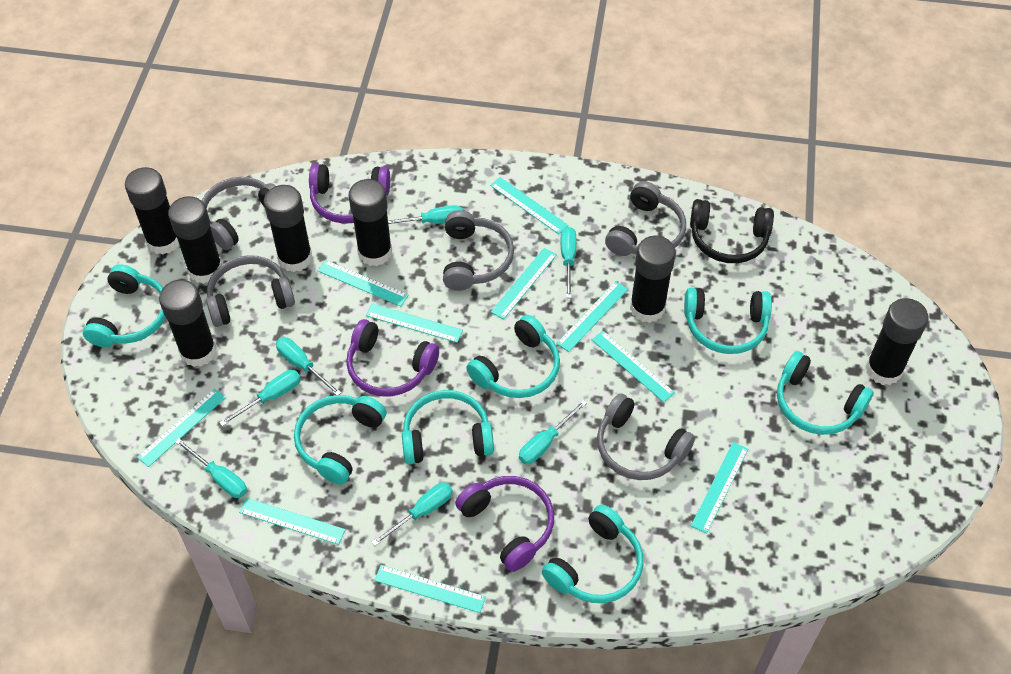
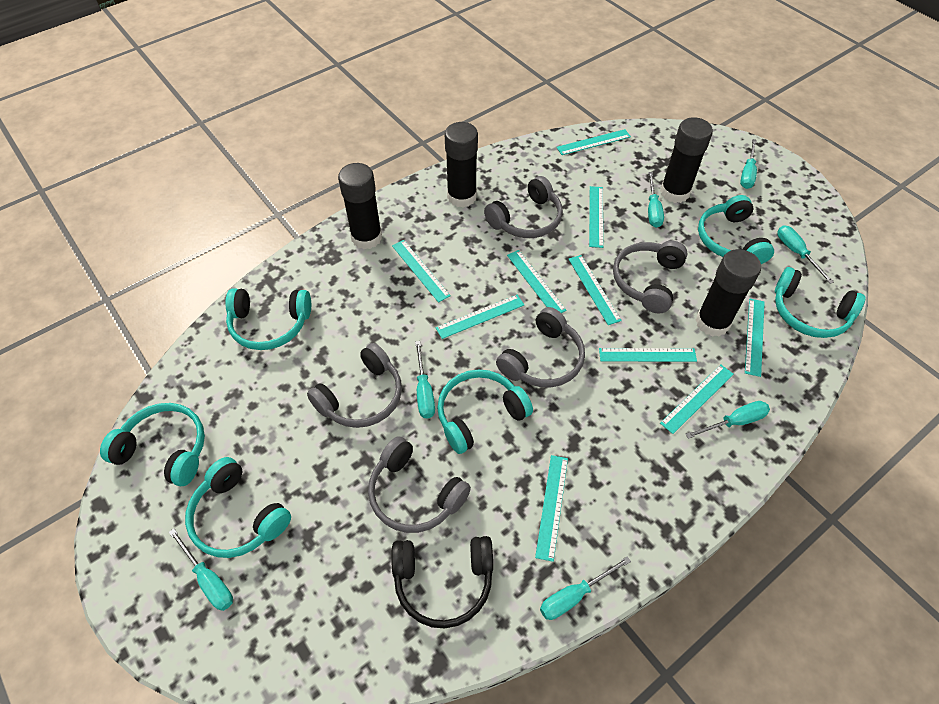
black glue stick: 7 -> 4
purple headphones: 3 -> 0
turquoise headphones: 7 -> 6

